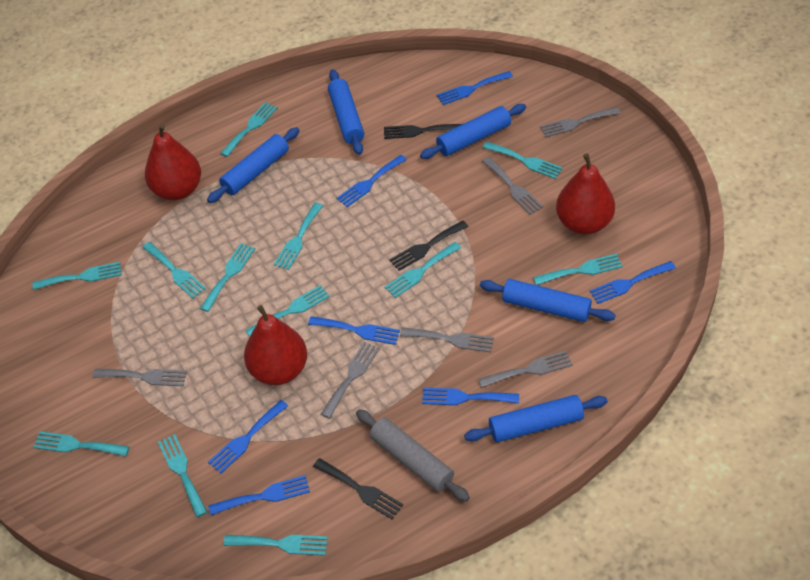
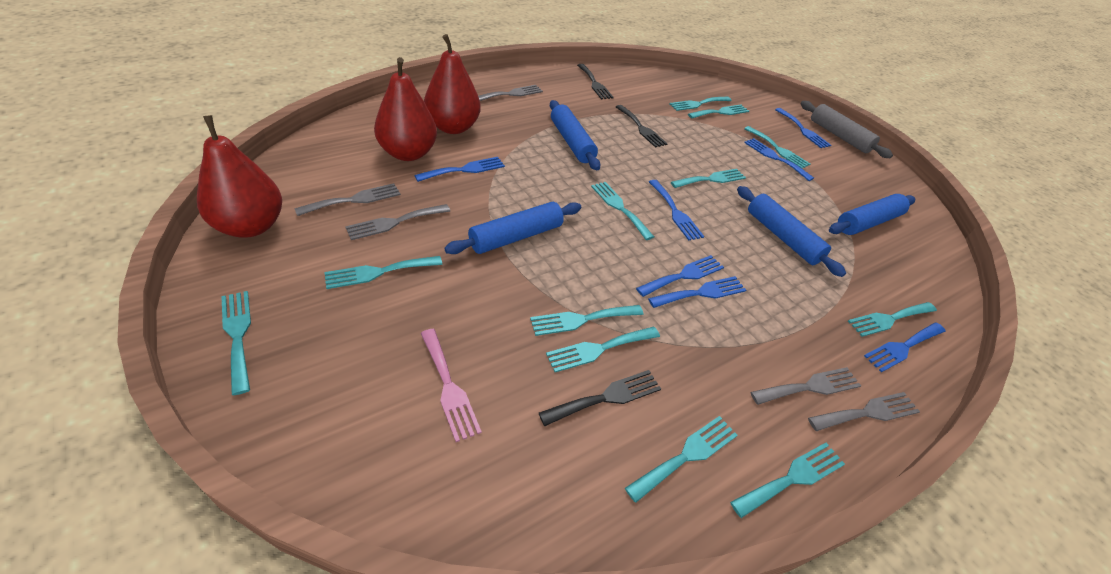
blue rolling pin: 5 -> 4
grey fork: 6 -> 5
pink fork: 0 -> 1

